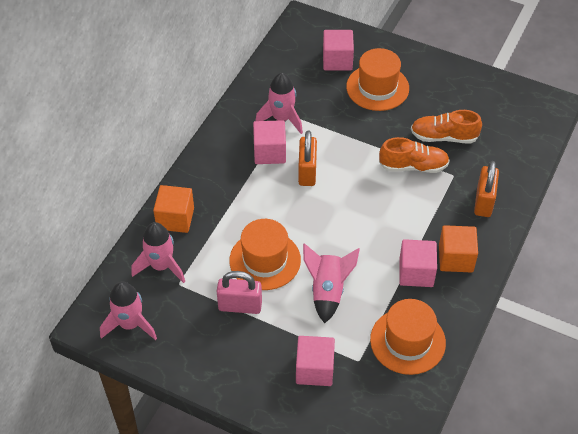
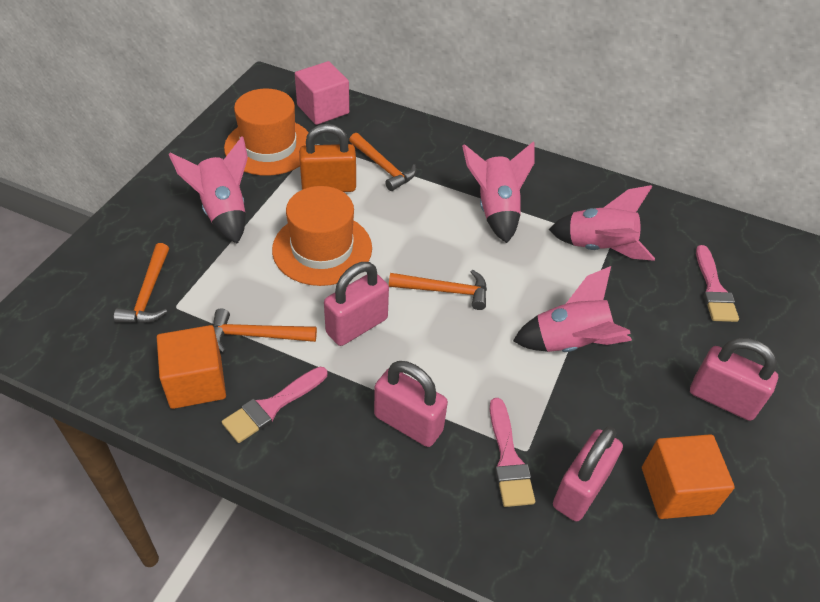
orange hammer: 0 -> 4
orange hat: 3 -> 2
orange padlock: 2 -> 1
orange shoe: 2 -> 0
pink brush: 0 -> 3
pink cube: 4 -> 1
pink padlock: 1 -> 4

